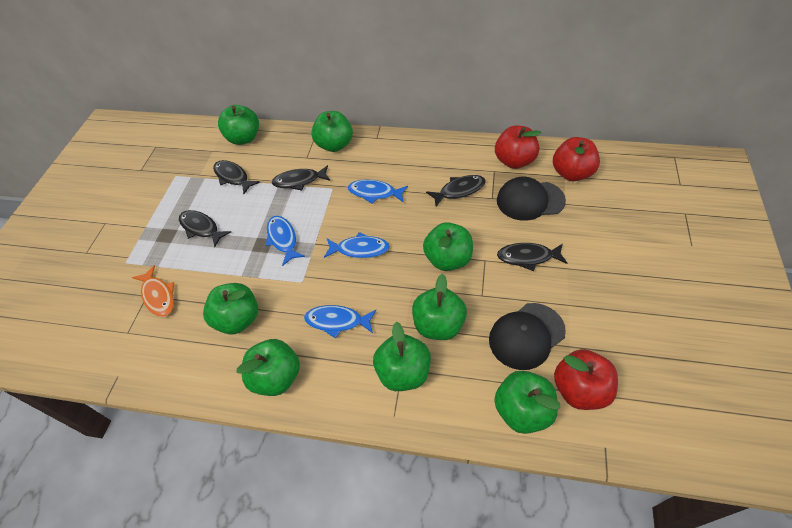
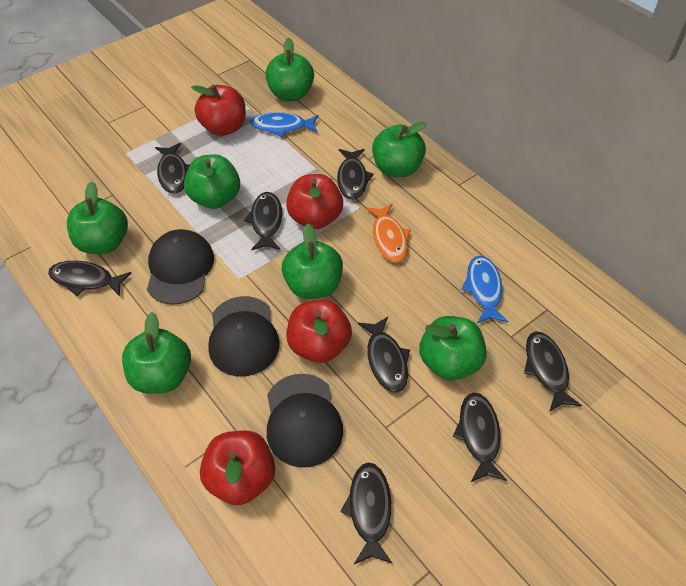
black cap: 2 -> 3
black fish: 5 -> 8
blue fish: 4 -> 2
green apple: 8 -> 7
red apple: 3 -> 4

